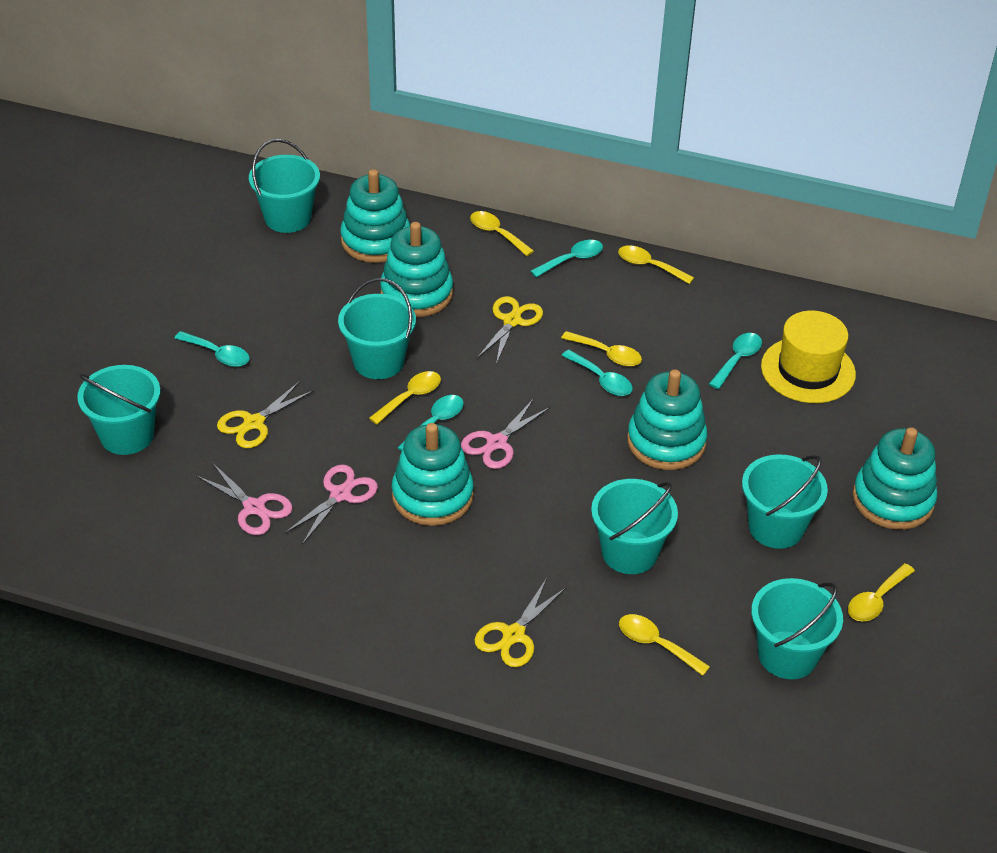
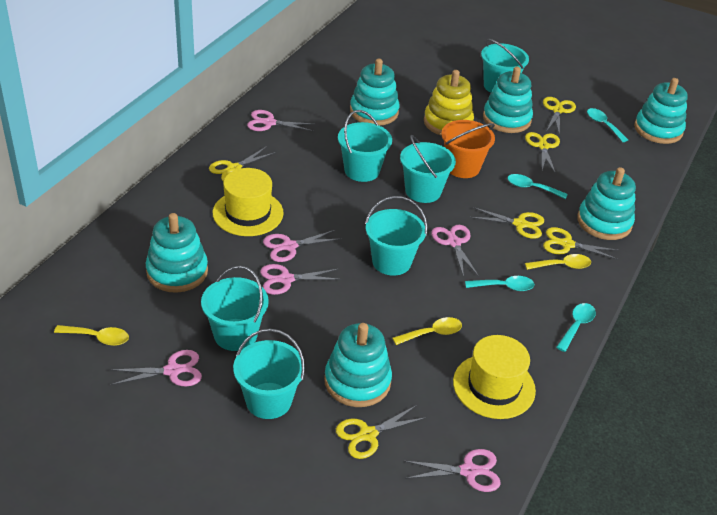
orange bucket: 0 -> 1
pink scissors: 3 -> 6
turquoise spoon: 5 -> 4
turquoise stacking toy: 5 -> 6
yellow hat: 1 -> 2
yellow scissors: 3 -> 6
yellow spoon: 6 -> 3
yellow stacking toy: 0 -> 1

